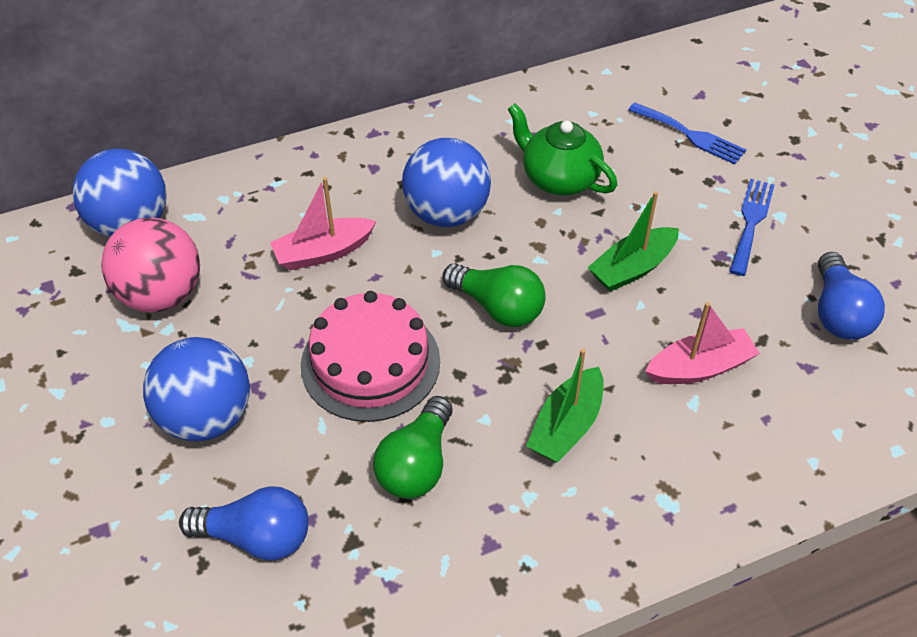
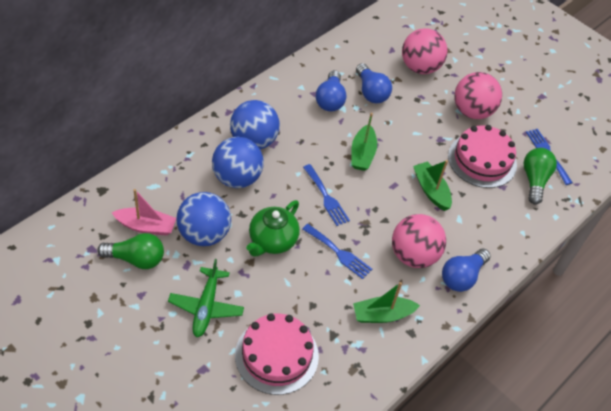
blue fork: 2 -> 3
blue light bulb: 2 -> 3
green boat: 2 -> 3
green plane: 0 -> 1
pink ball: 1 -> 3
pink boat: 2 -> 1
pink cake: 1 -> 2

